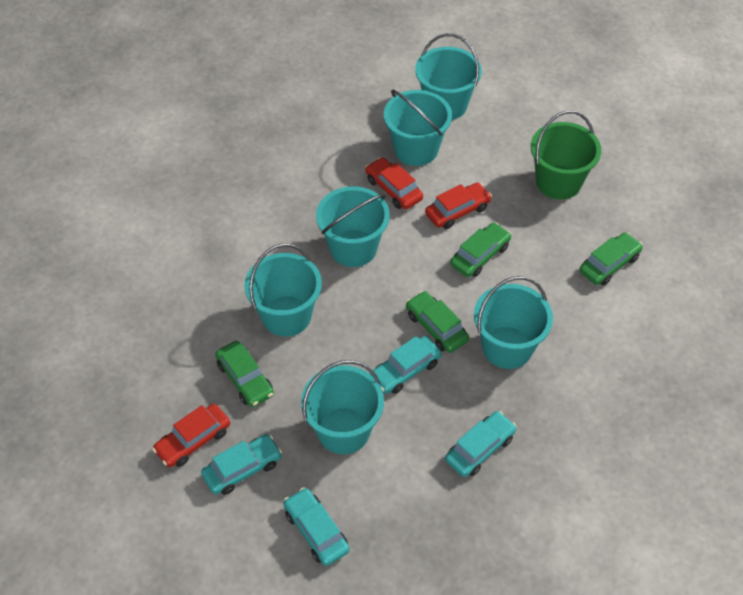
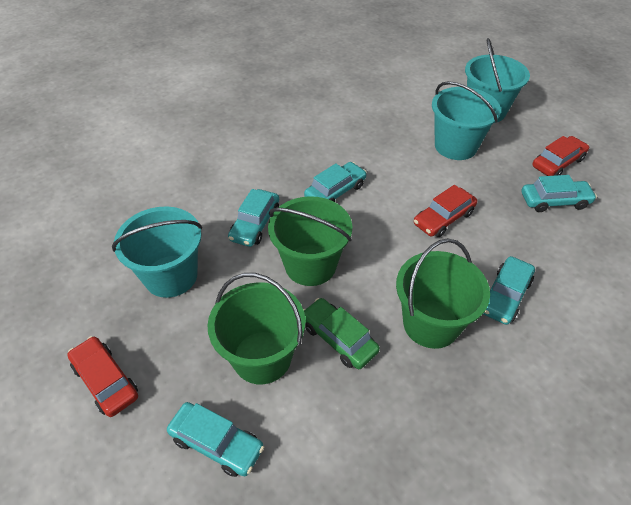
green bucket: 1 -> 3
green car: 4 -> 1
turquoise bucket: 6 -> 3
turquoise car: 4 -> 5

